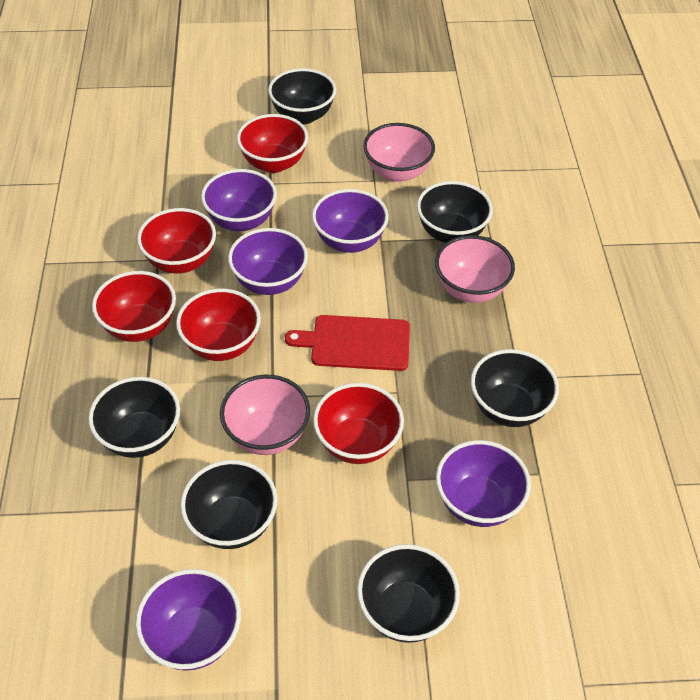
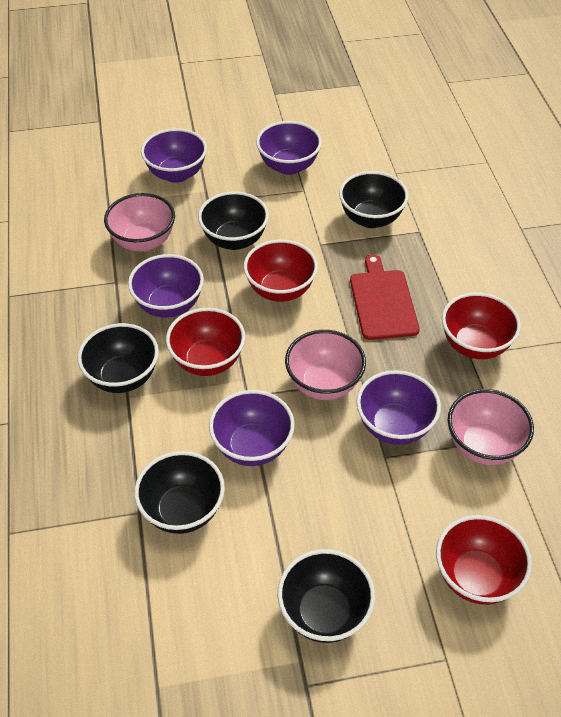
black bowl: 6 -> 5
red bowl: 5 -> 4

